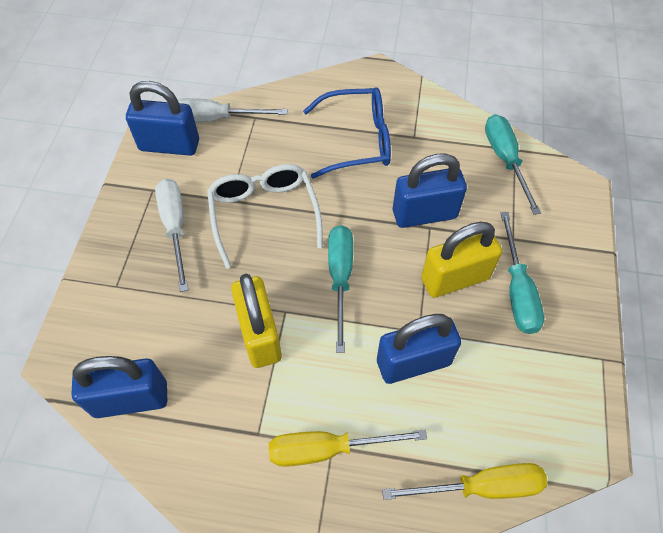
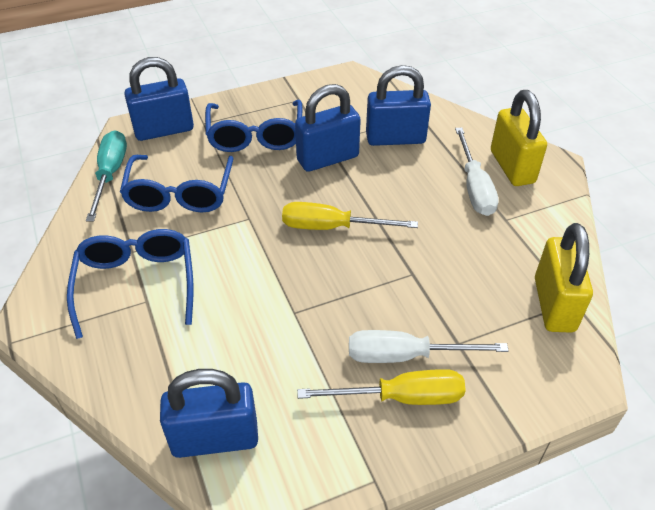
blue glasses: 1 -> 3
turquoise screwdriver: 3 -> 1
white glasses: 1 -> 0

